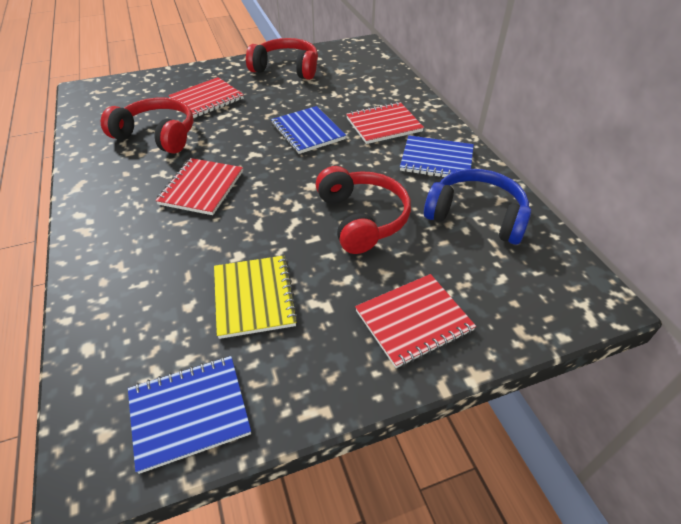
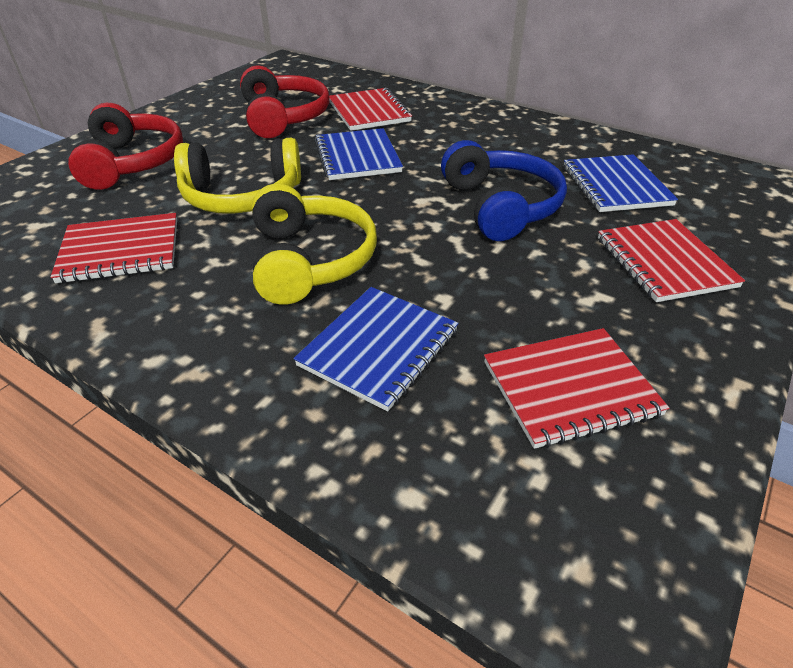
red headphones: 3 -> 2
yellow headphones: 0 -> 2
yellow notebook: 1 -> 0

